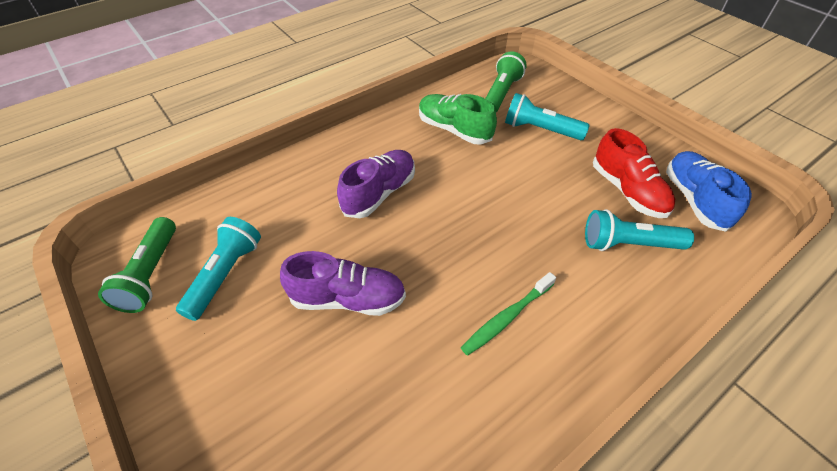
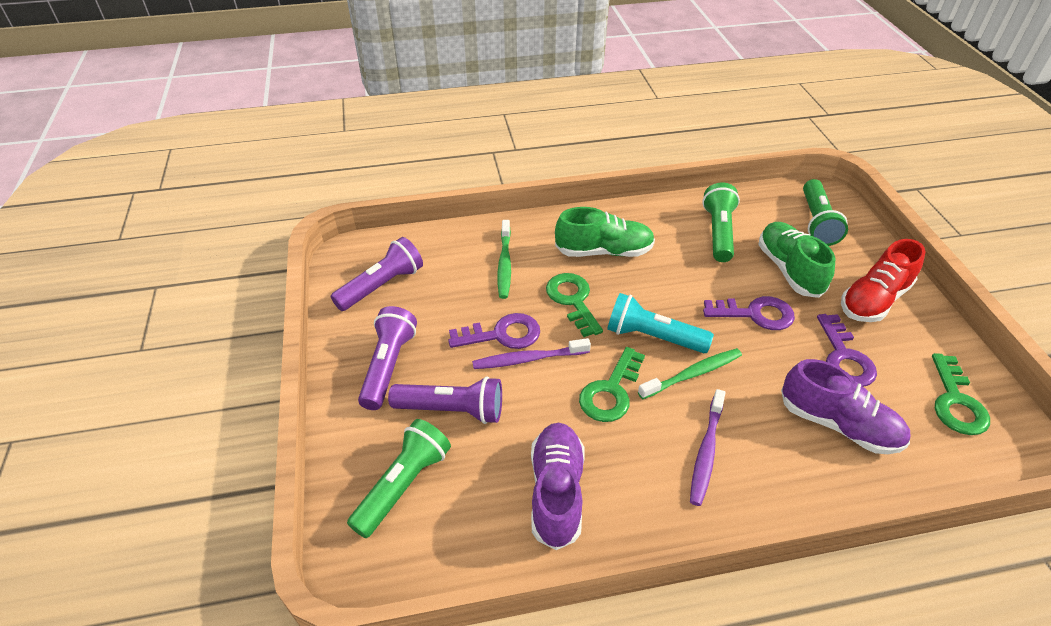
blue shoe: 1 -> 0
green flashlight: 2 -> 3
green key: 0 -> 3
green shoe: 1 -> 2
green toothbrush: 1 -> 2
purple flashlight: 0 -> 3
purple key: 0 -> 3
purple toothbrush: 0 -> 2
turquoise flashlight: 3 -> 1

